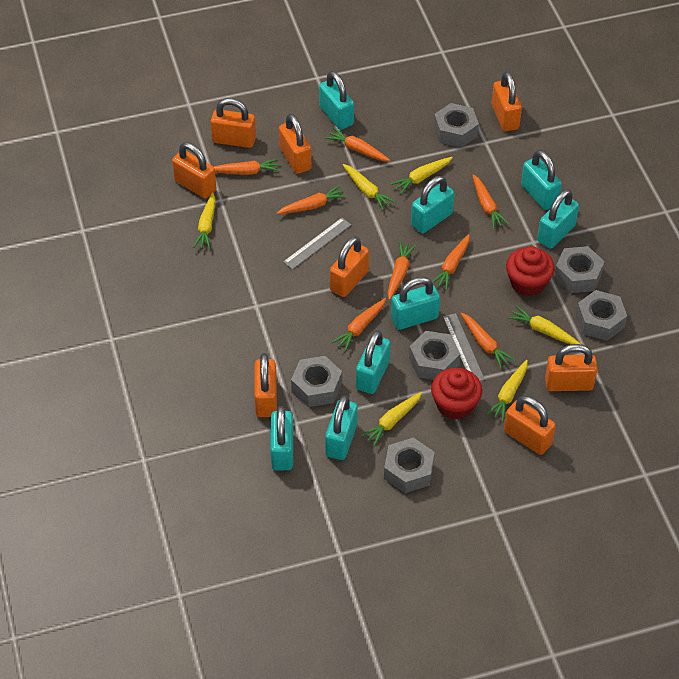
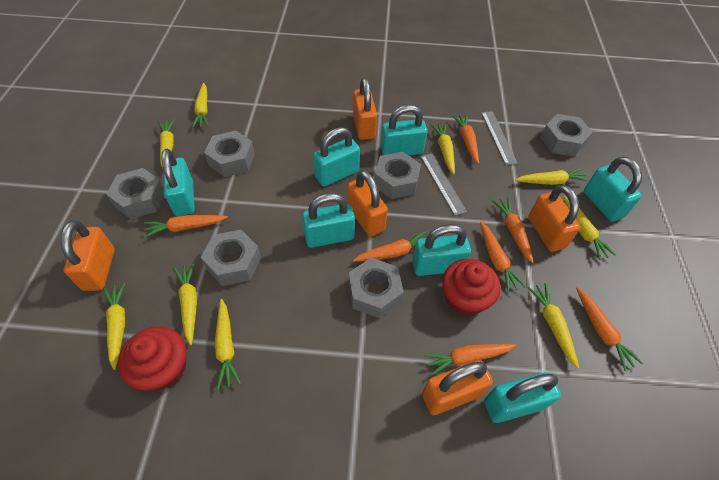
orange carrot: 8 -> 7
orange padlock: 8 -> 5
turquoise padlock: 8 -> 7
yellow carrot: 6 -> 9

